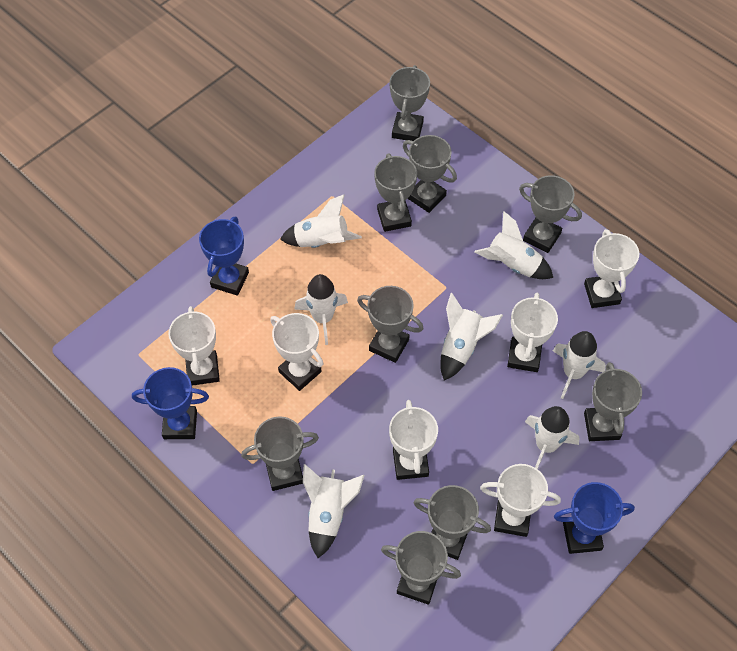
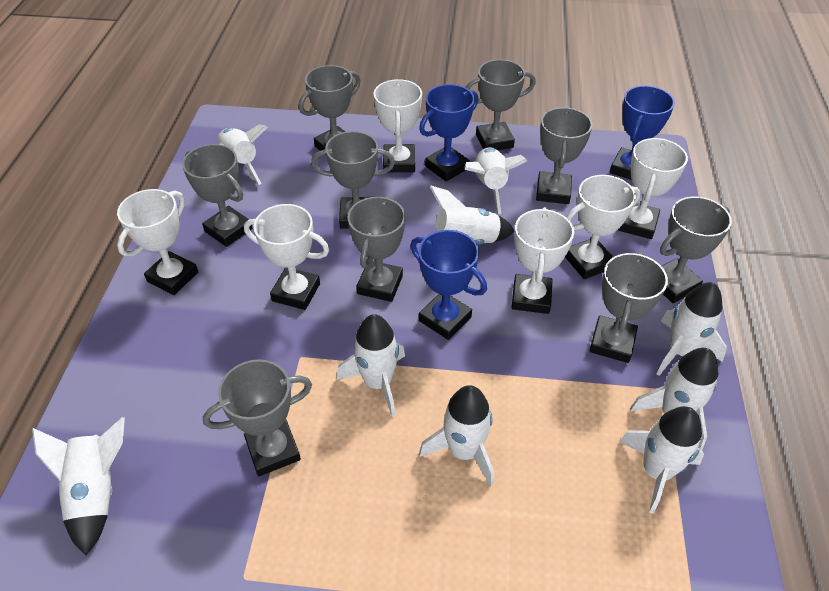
white rocket: 7 -> 9

